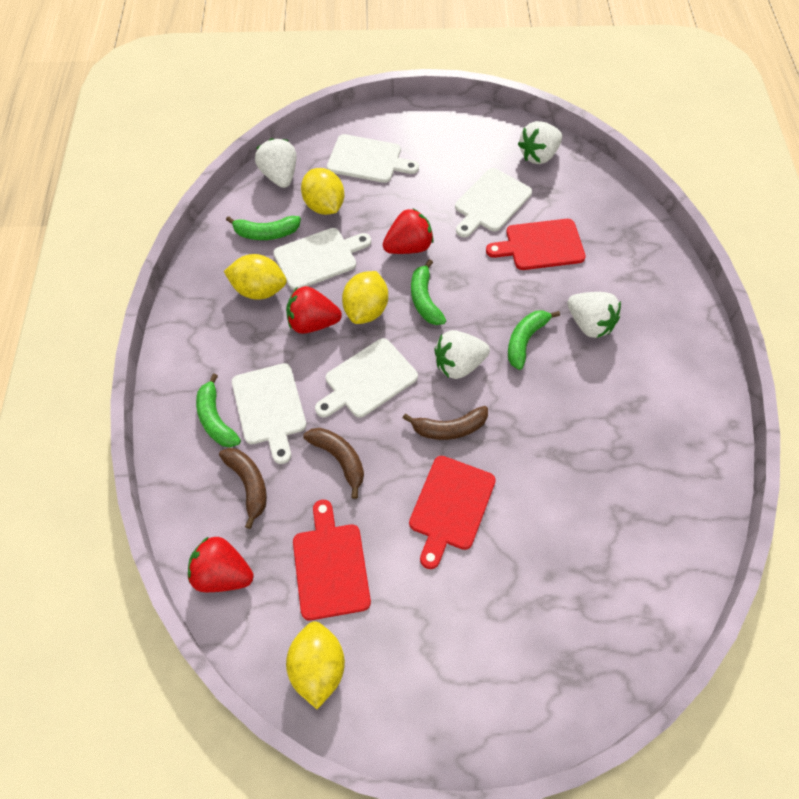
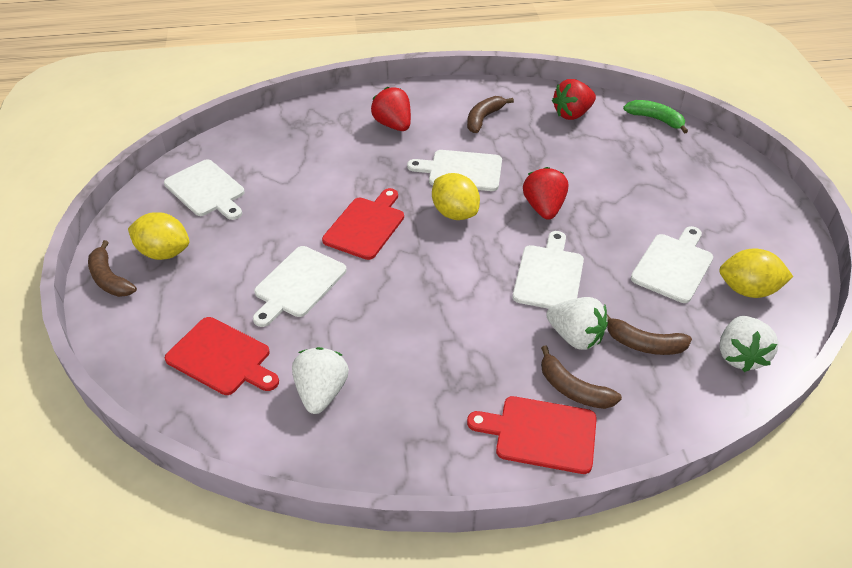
brown banana: 3 -> 4
green banana: 4 -> 1
white strawberry: 4 -> 3
yellow lemon: 4 -> 3

